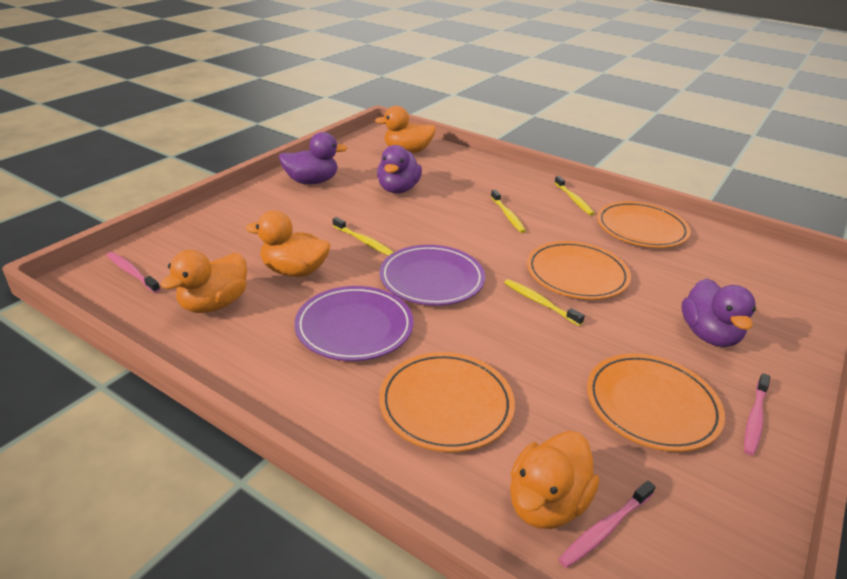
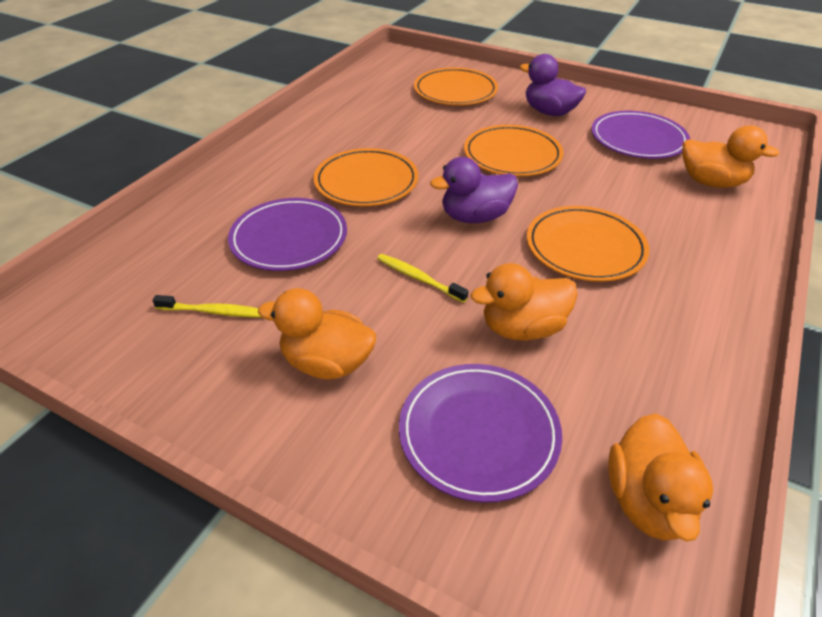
pink toothbrush: 3 -> 0
purple duck: 3 -> 2
purple plate: 2 -> 3
yellow toothbrush: 4 -> 2

